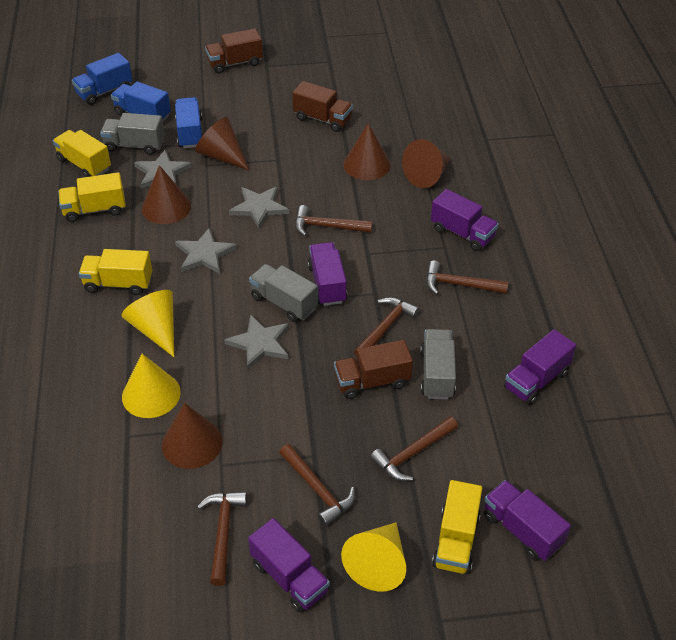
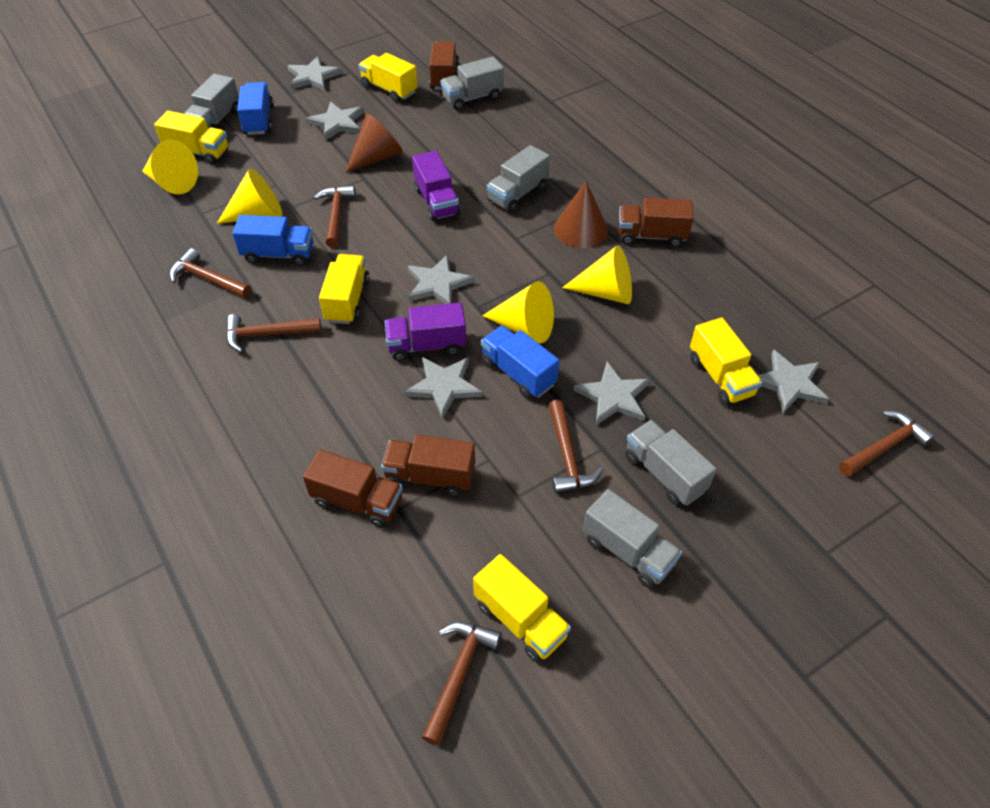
brown cone: 5 -> 2
brown truck: 3 -> 4
grey star: 4 -> 6
grey truck: 3 -> 5
purple truck: 5 -> 2
yellow cone: 3 -> 4
yellow truck: 4 -> 5

